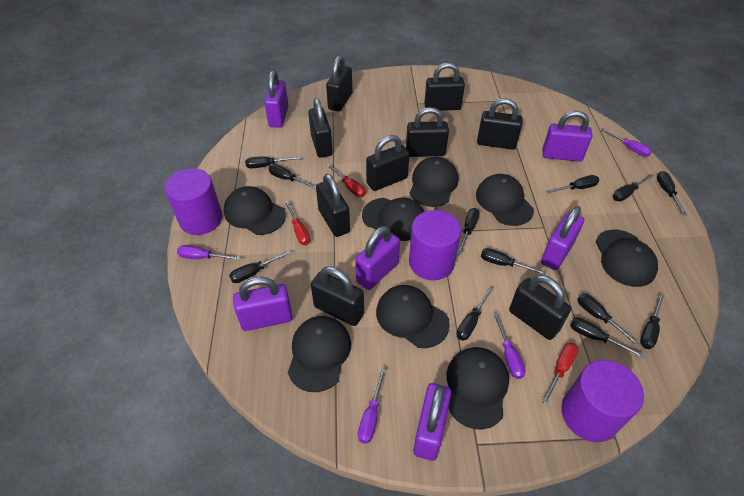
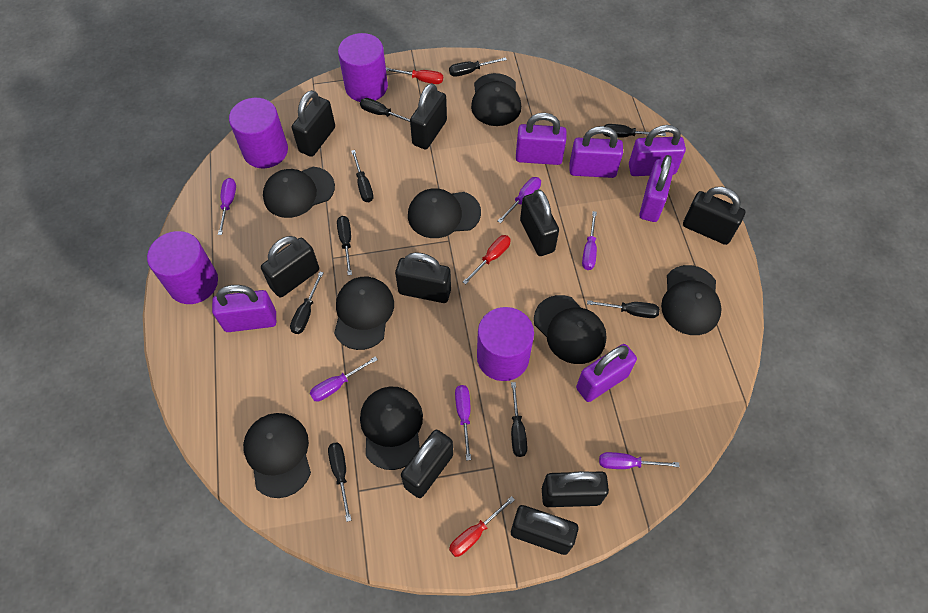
black screwdriver: 12 -> 9
purple cylinder: 3 -> 4
purple screwdriver: 4 -> 6

